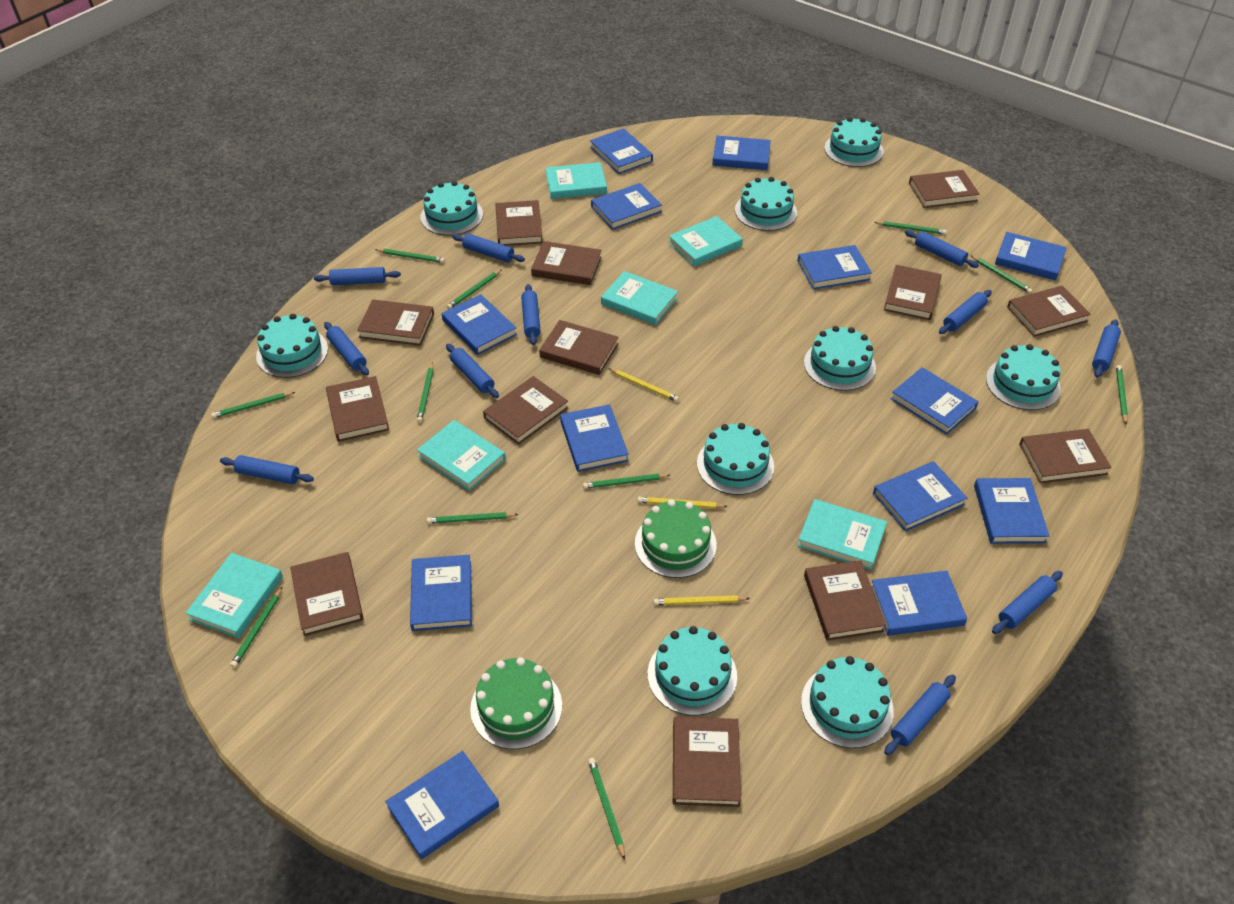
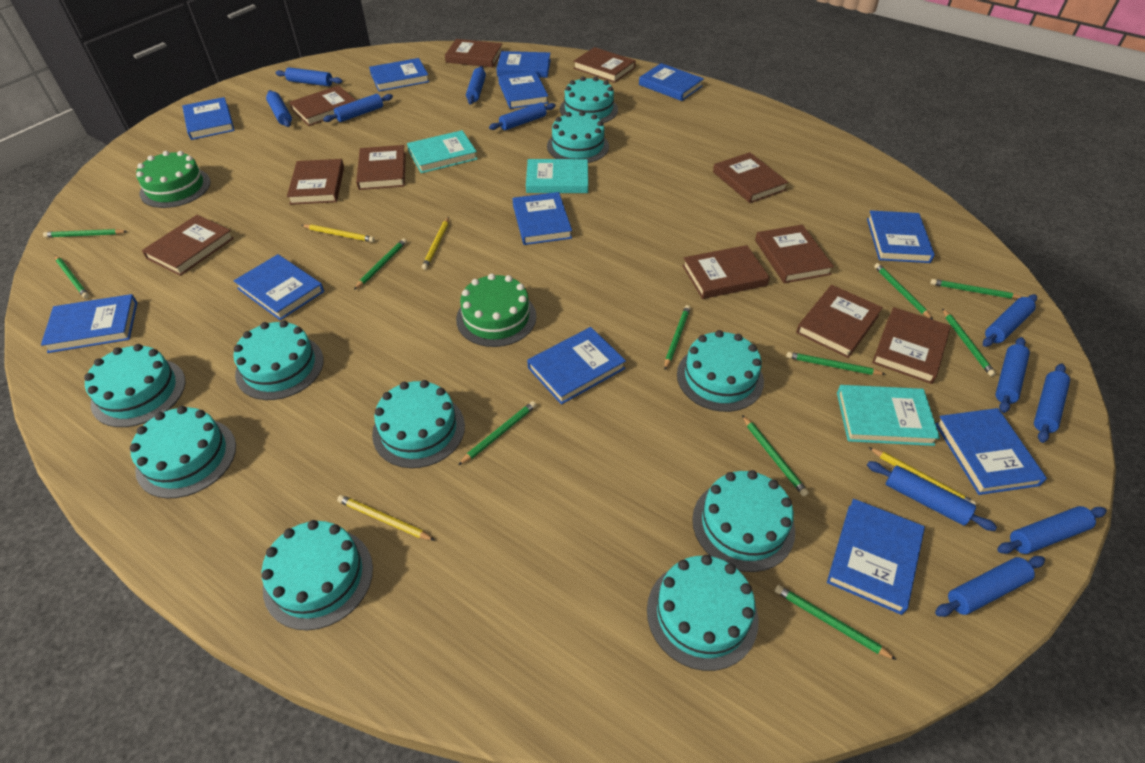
blue book: 13 -> 12
brown book: 13 -> 11
turquoise book: 6 -> 3
turquoise cake: 9 -> 10
yellow pencil: 3 -> 4

